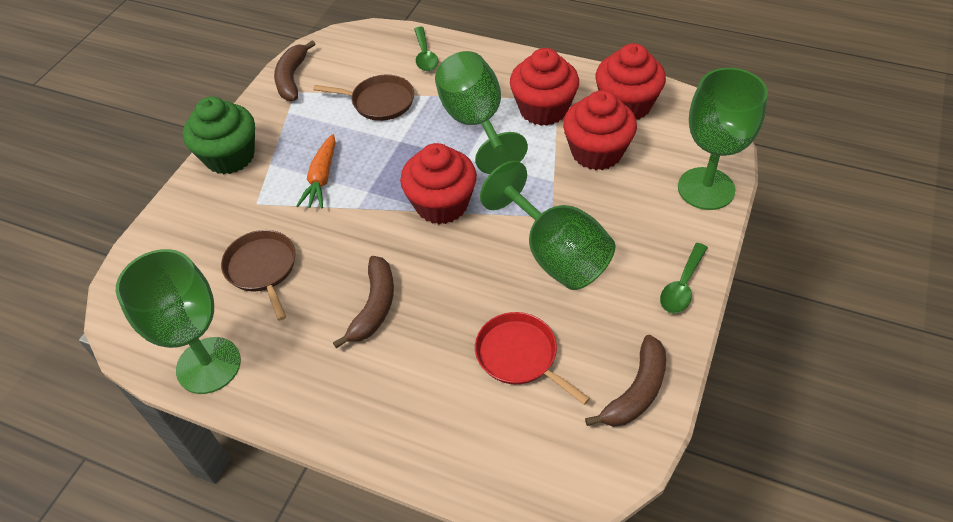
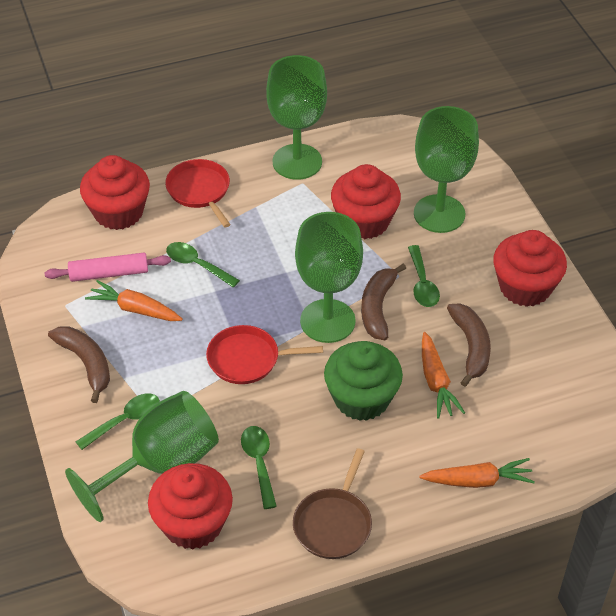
brown pan: 2 -> 1
green spoon: 2 -> 4
orange carrot: 1 -> 3
pink rolling pin: 0 -> 1
red pan: 1 -> 2

